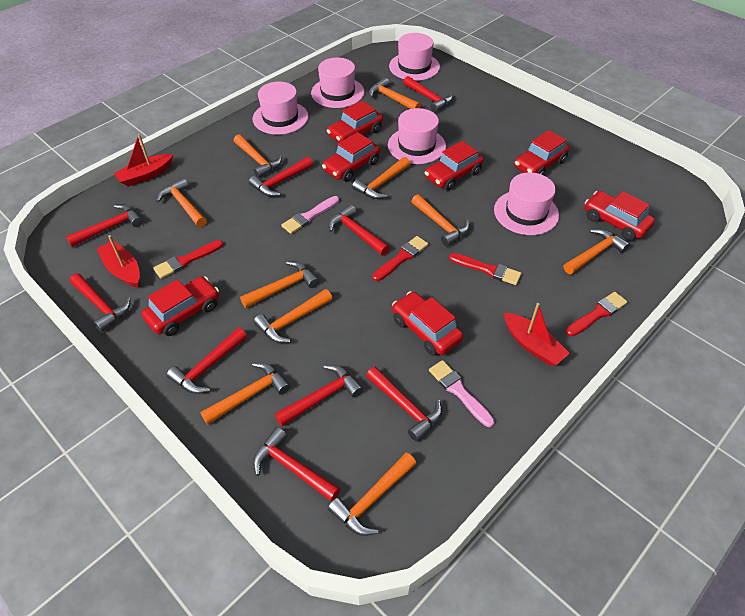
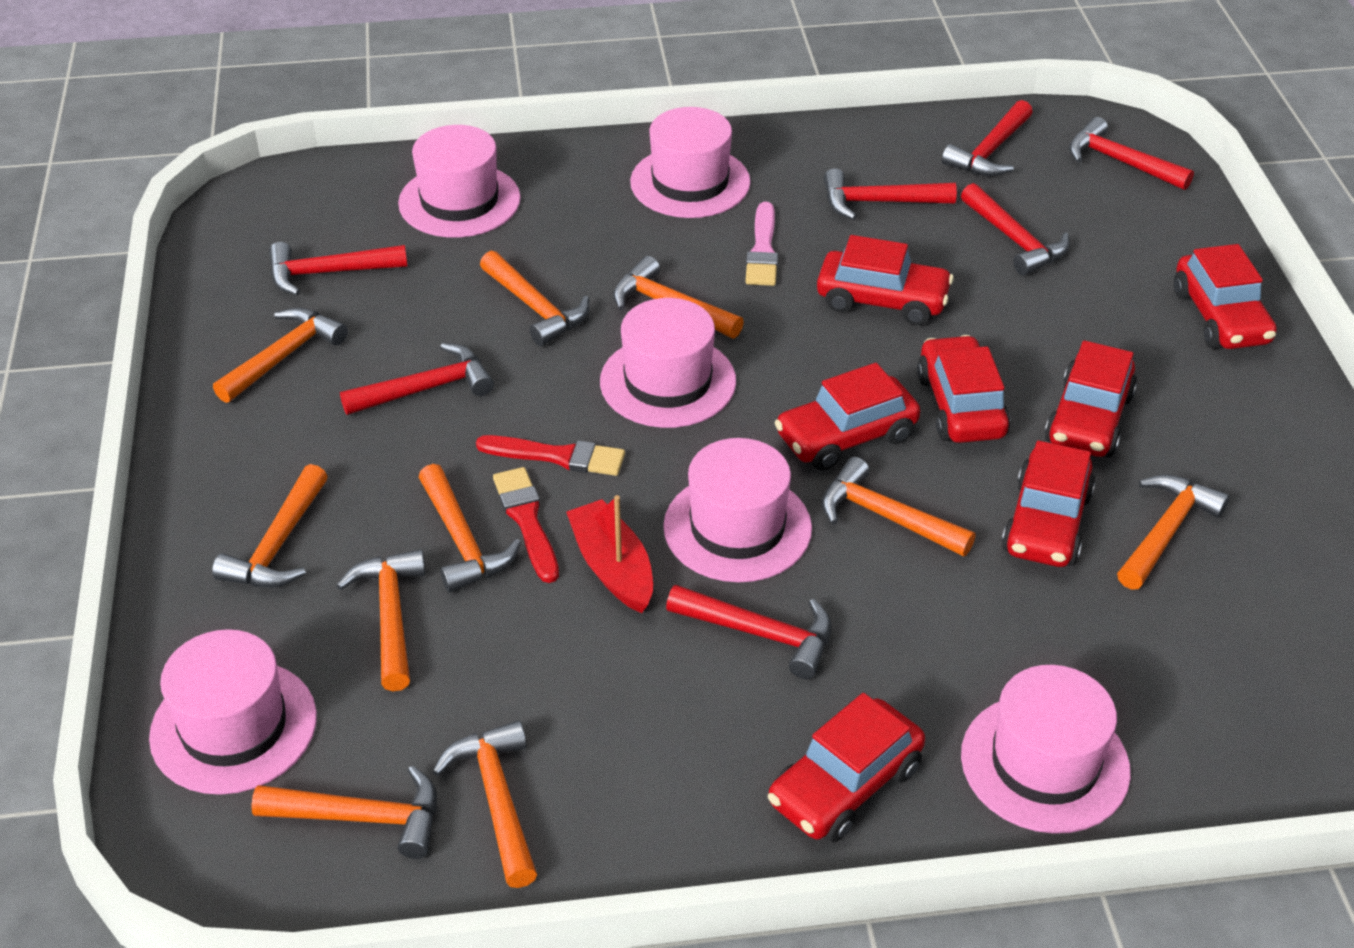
pink brush: 2 -> 1
pink hat: 5 -> 6
red boat: 3 -> 1
red brush: 4 -> 2
red hammer: 9 -> 7

